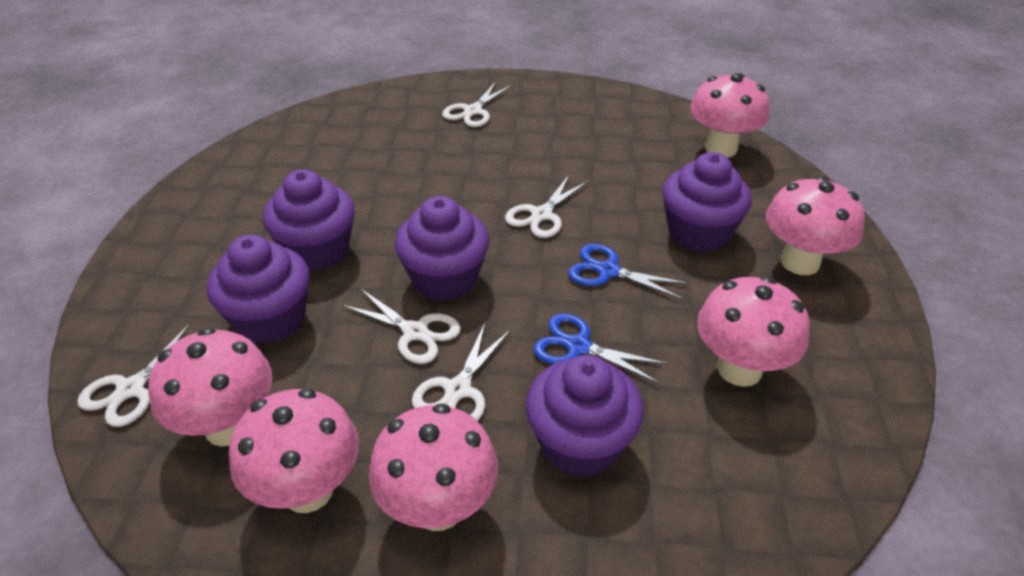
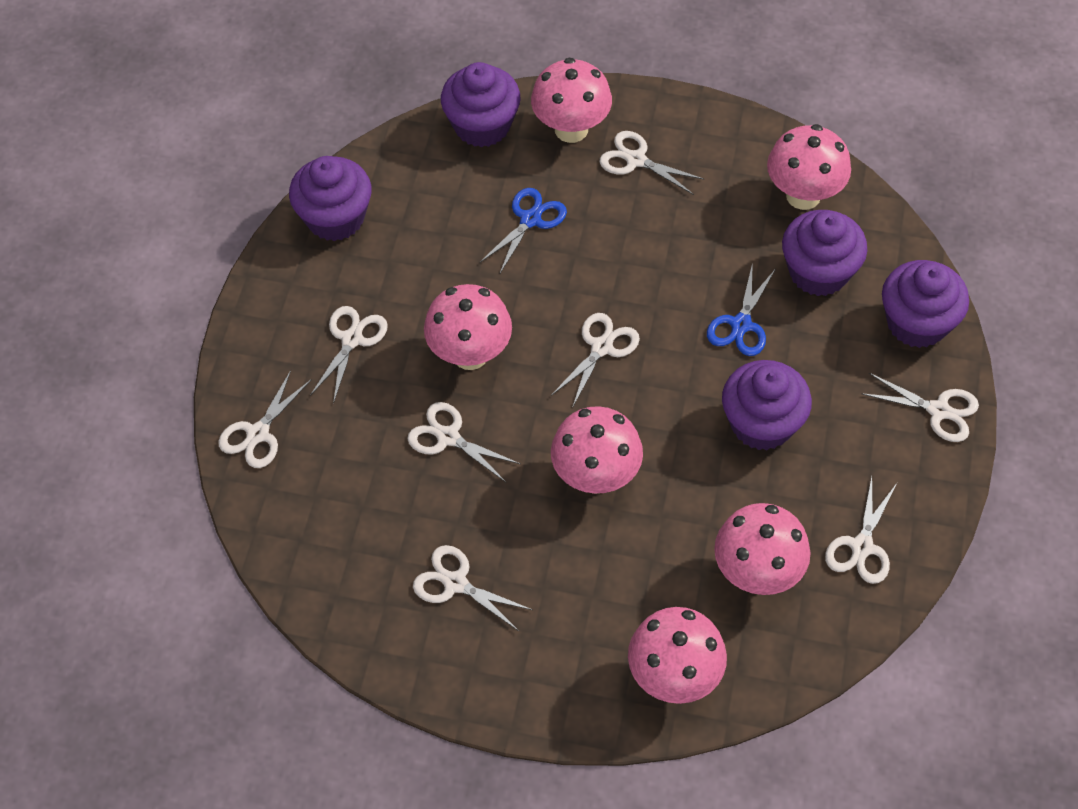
white scissors: 5 -> 8

